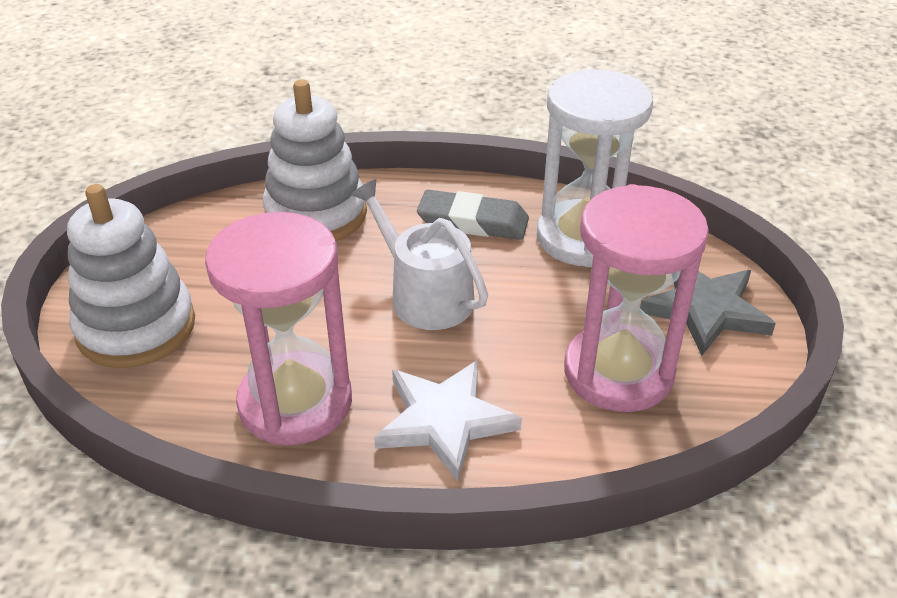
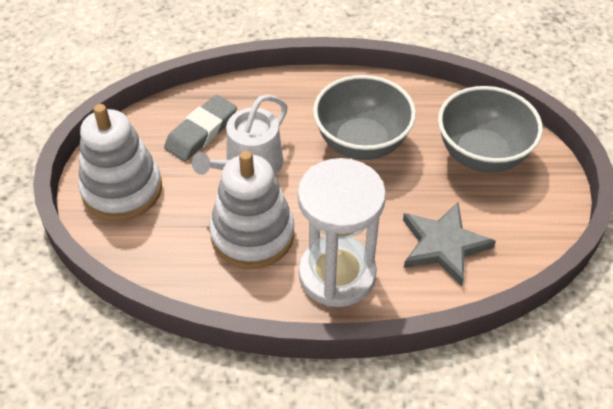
grey bowl: 0 -> 2
pink hourglass: 2 -> 0
white star: 1 -> 0

